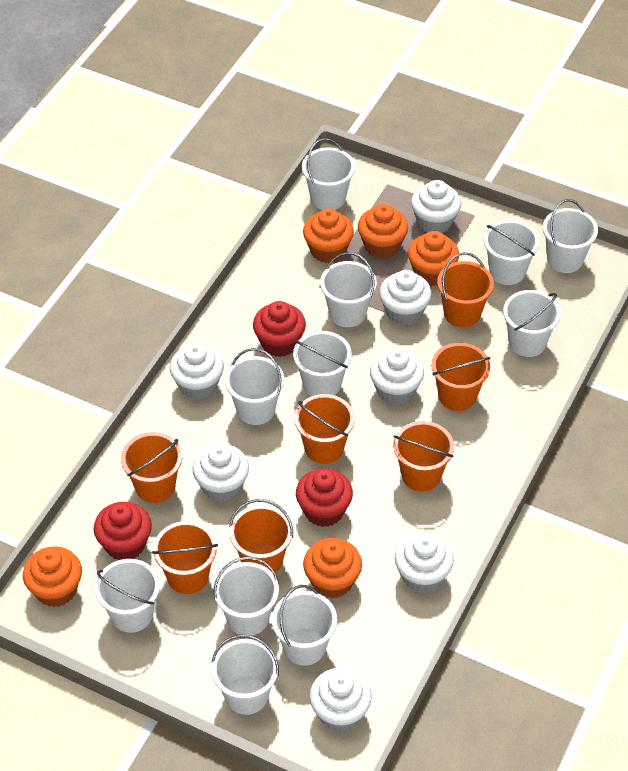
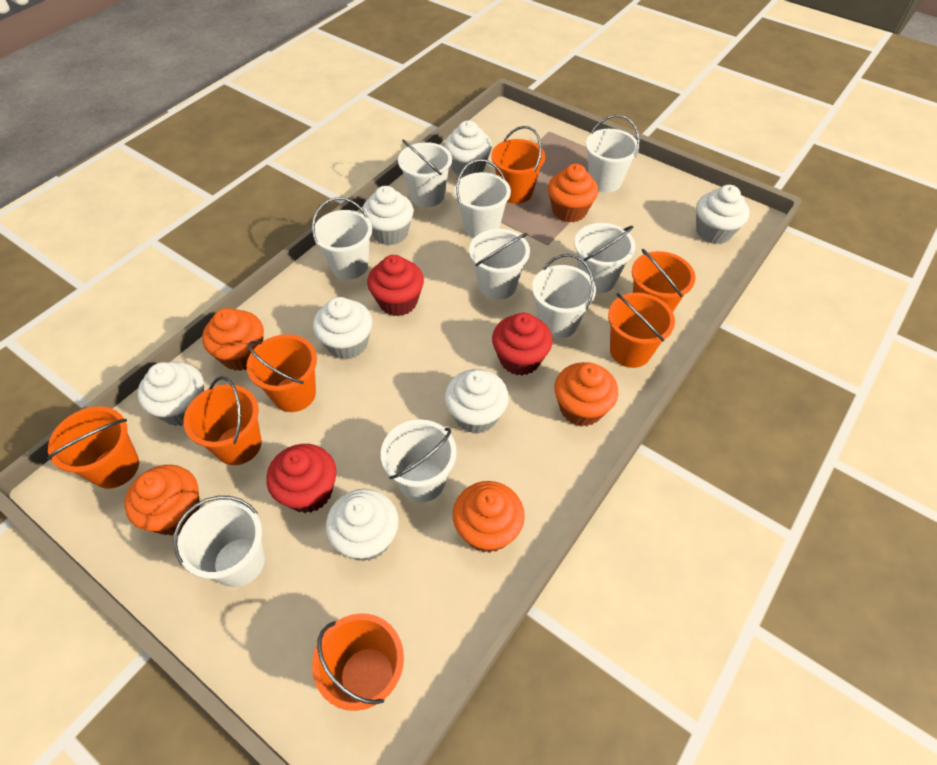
white bucket: 11 -> 9

